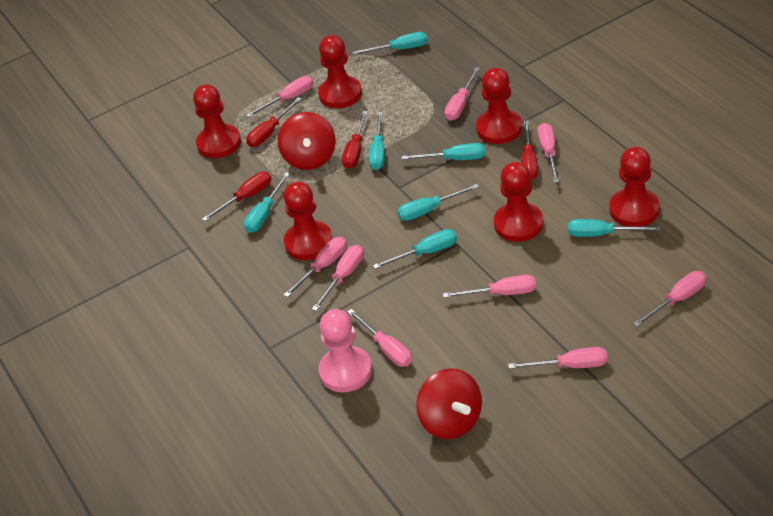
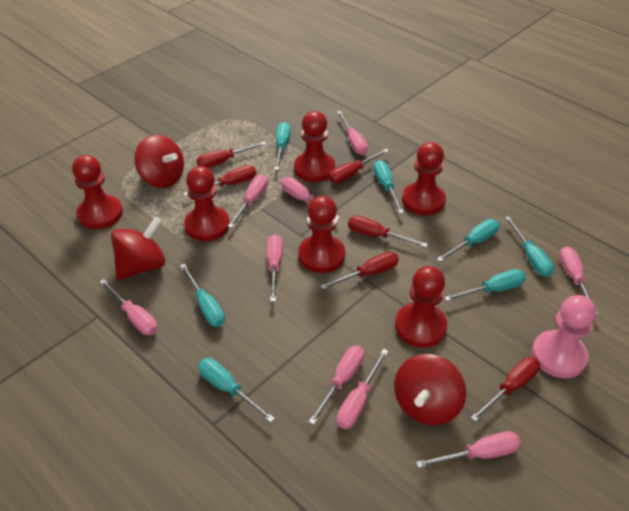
red screwdriver: 4 -> 6
red spinning top: 2 -> 3

